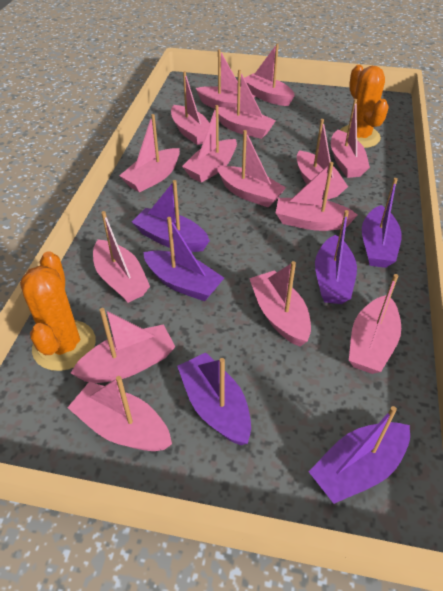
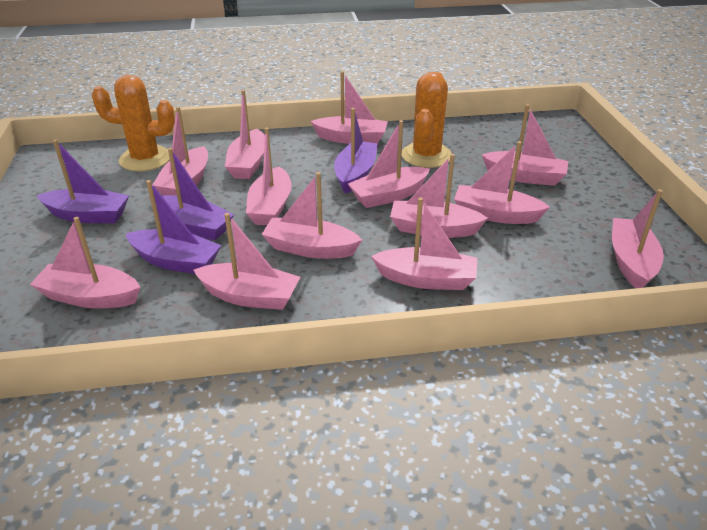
pink boat: 15 -> 13
purple boat: 6 -> 4

